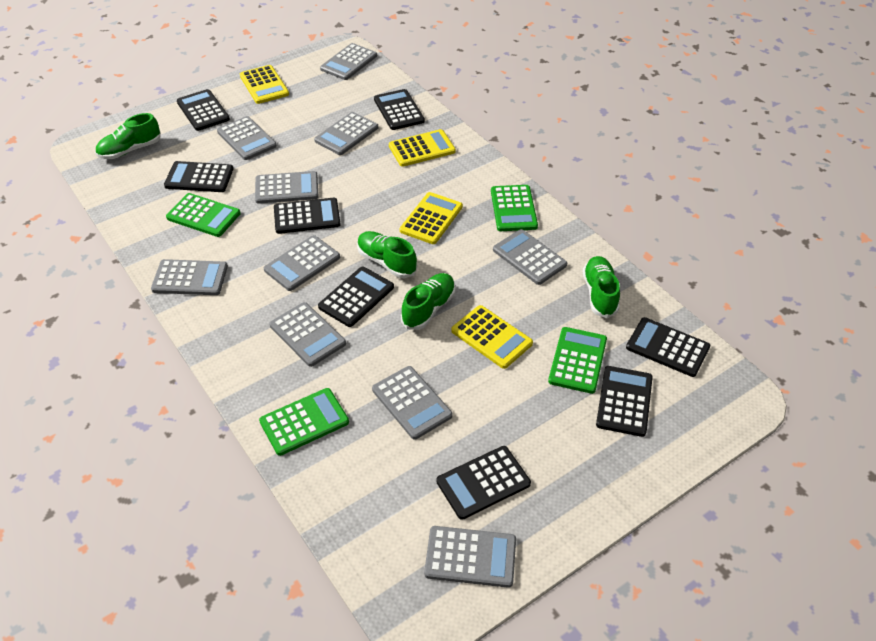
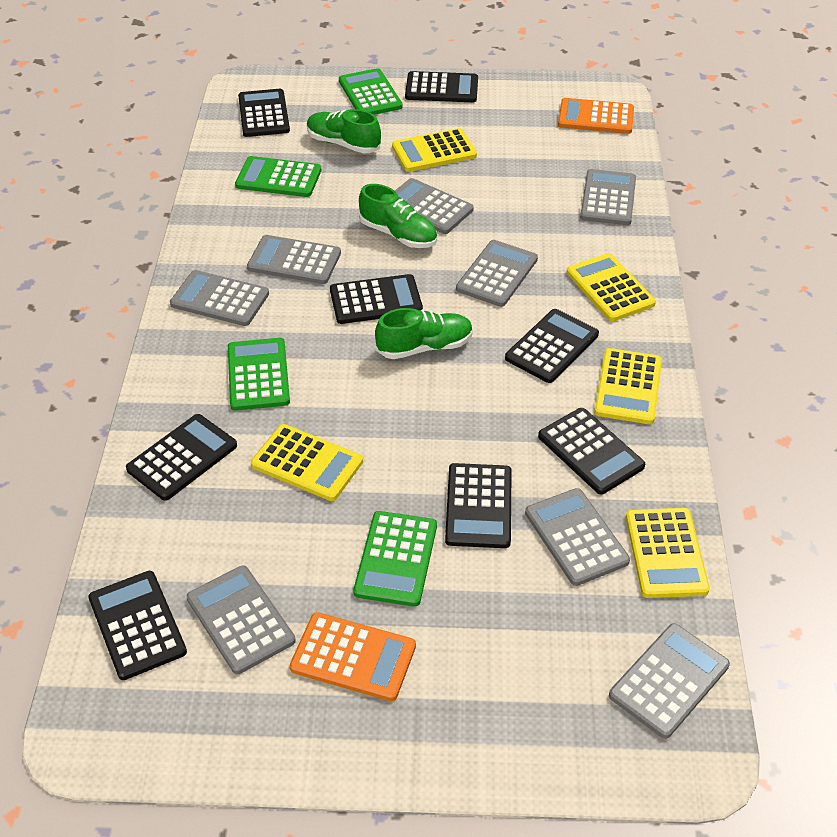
green shoe: 4 -> 3
grey calculator: 10 -> 8
orange calculator: 0 -> 2
yellow calculator: 4 -> 5

